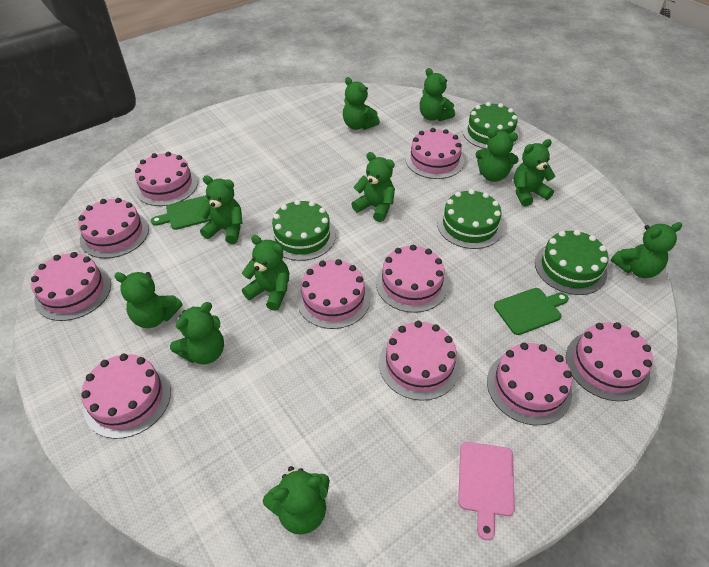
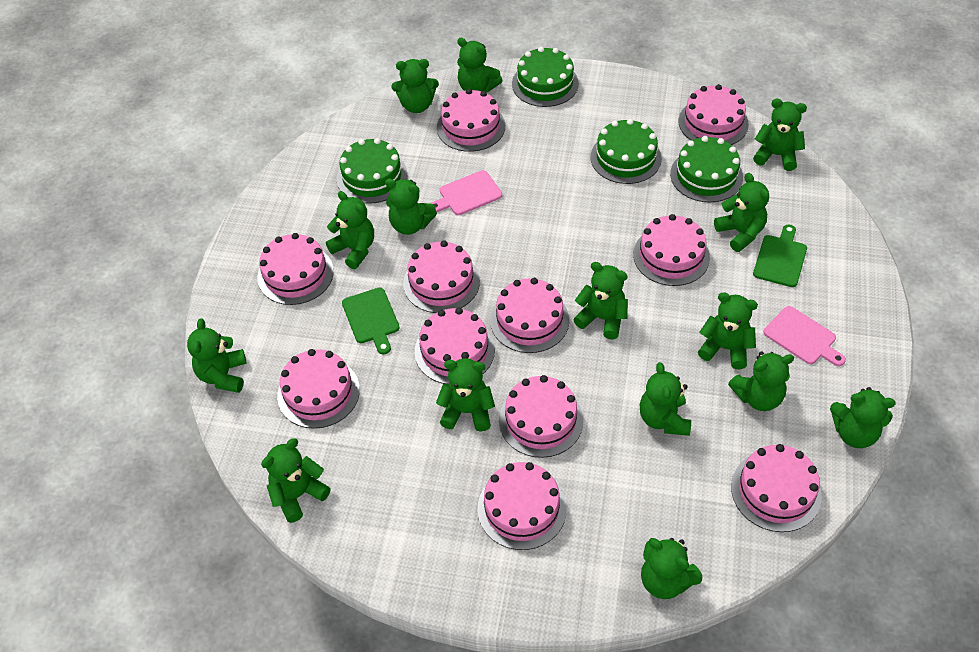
green teddy bear: 11 -> 15
pink cake: 10 -> 11
pink cutting board: 1 -> 2

